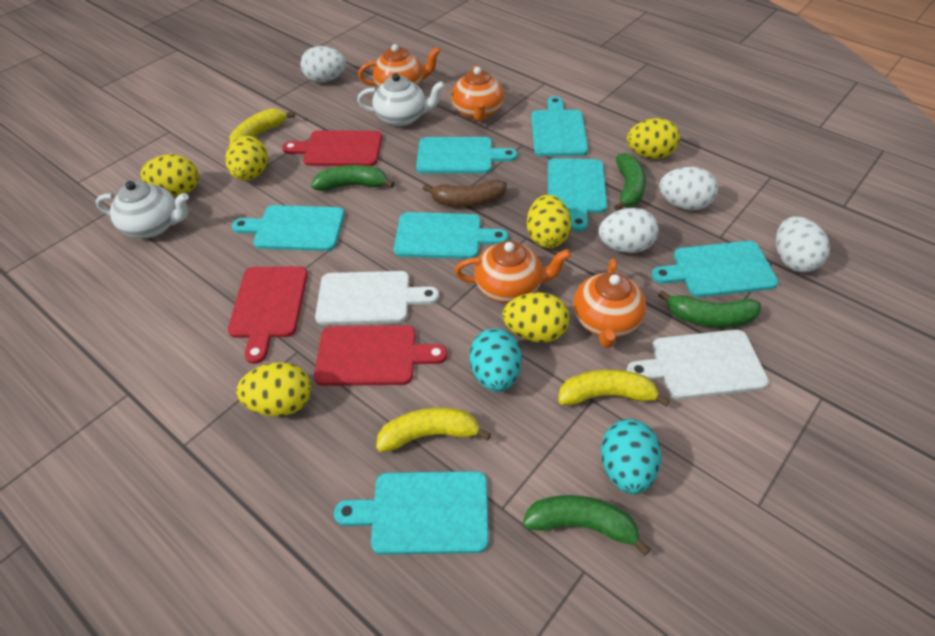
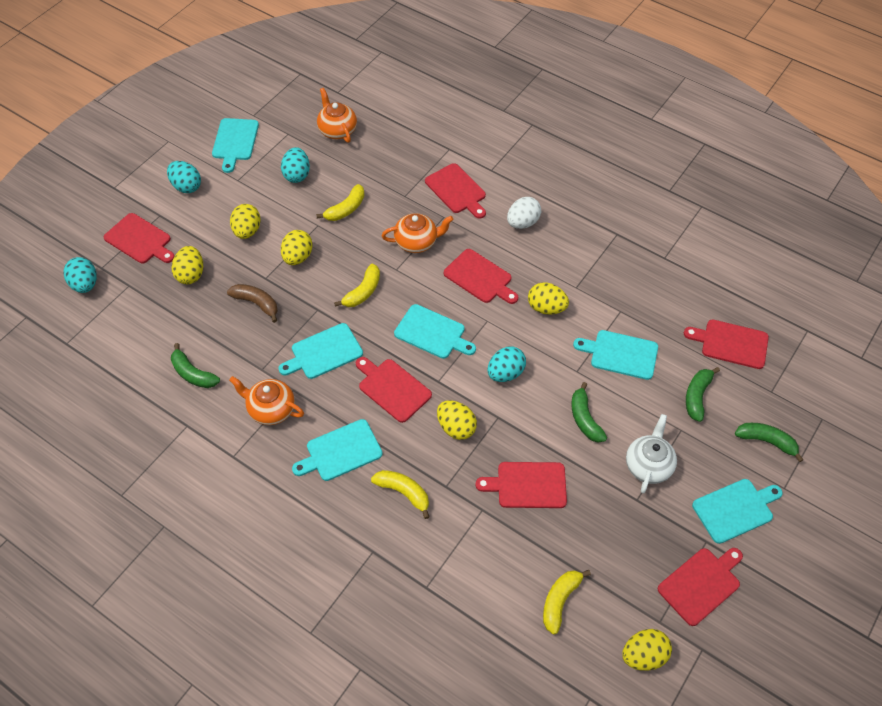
orange teapot: 4 -> 3
red cutting board: 3 -> 7
turquoise cutting board: 7 -> 6
turquoise egg: 2 -> 4
white cutting board: 2 -> 0
white egg: 4 -> 1
white teapot: 2 -> 1
yellow banana: 3 -> 4

